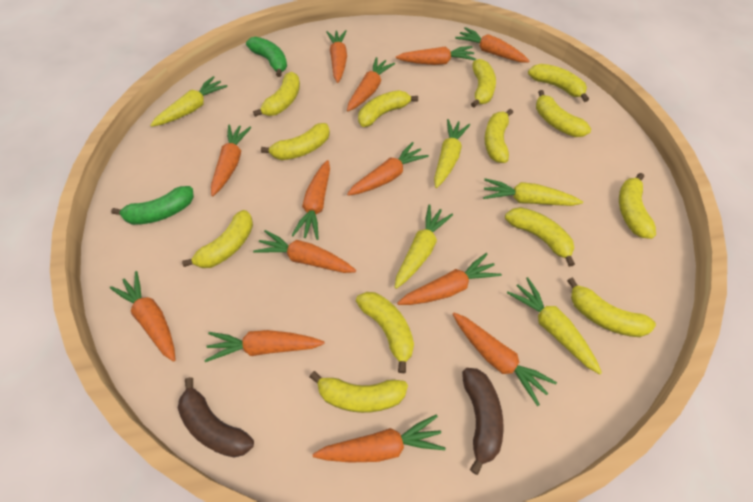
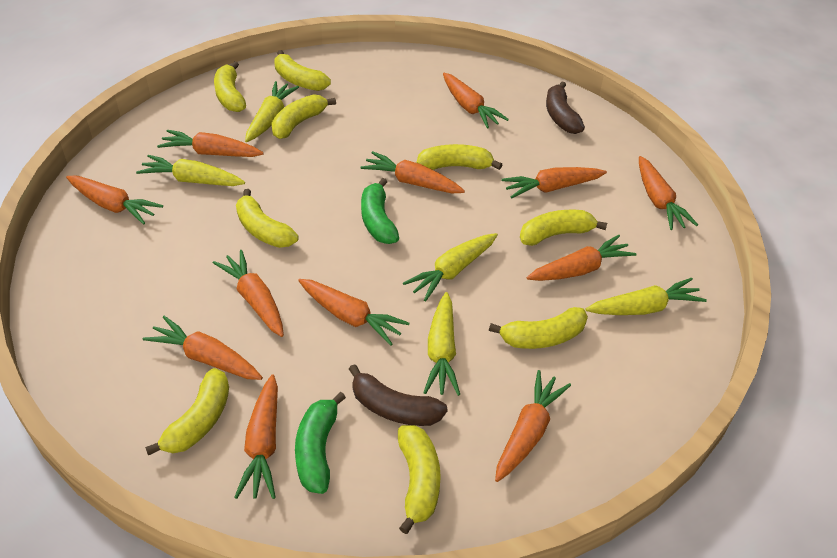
orange carrot: 13 -> 12
yellow banana: 13 -> 9

